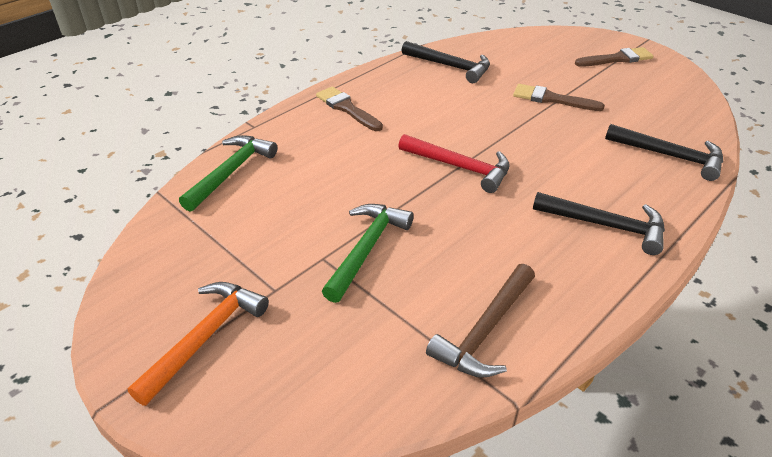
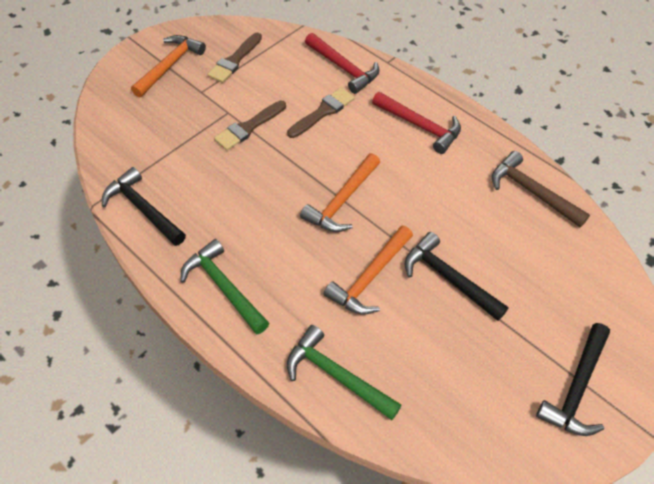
orange hammer: 1 -> 3
red hammer: 1 -> 2

